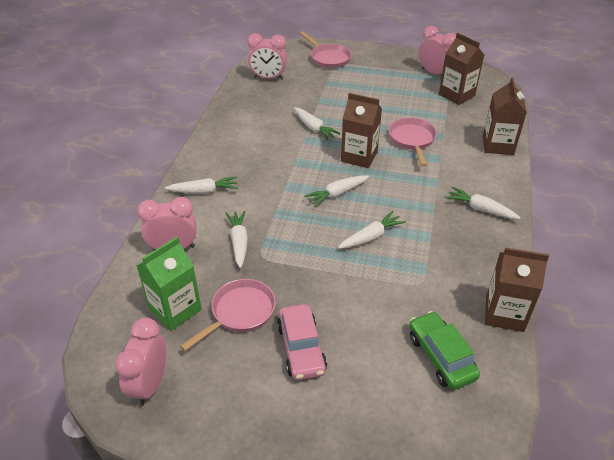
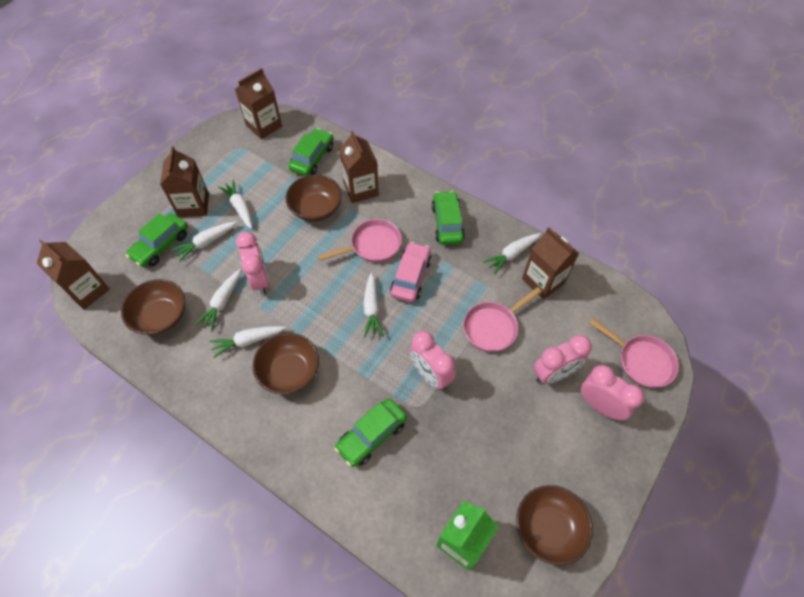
brown bowl: 0 -> 4
brown carton: 4 -> 5
green car: 1 -> 4

